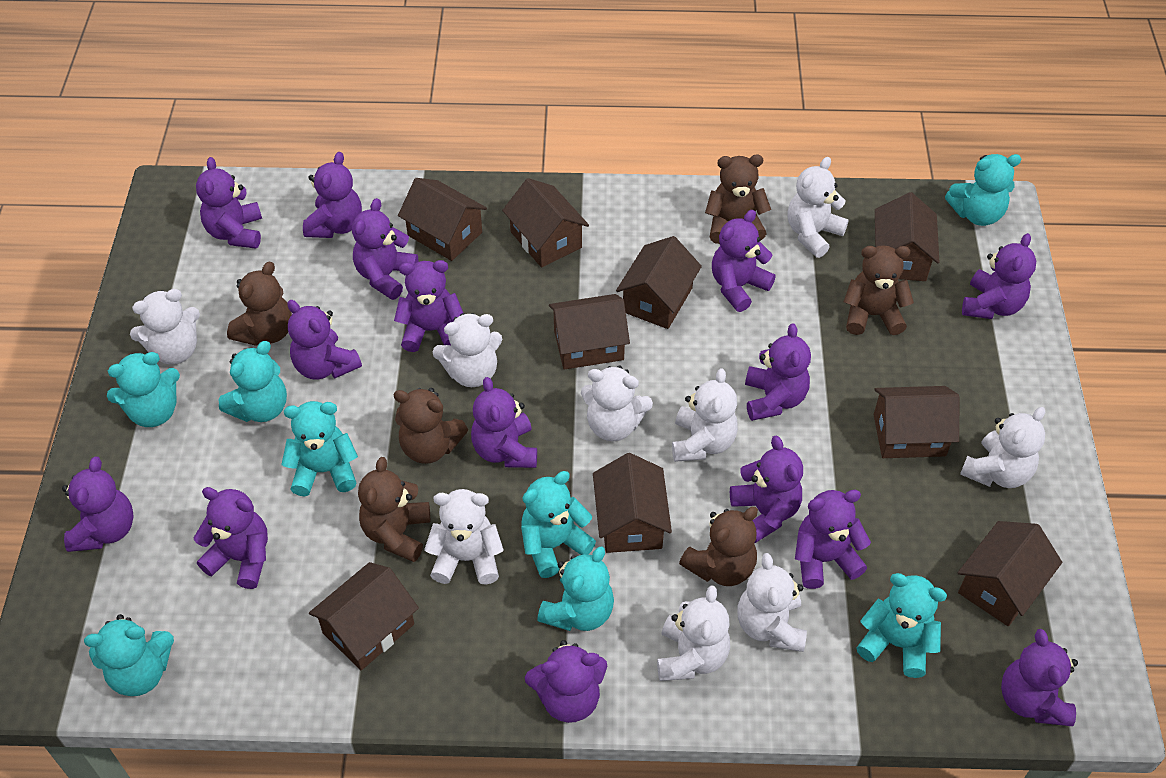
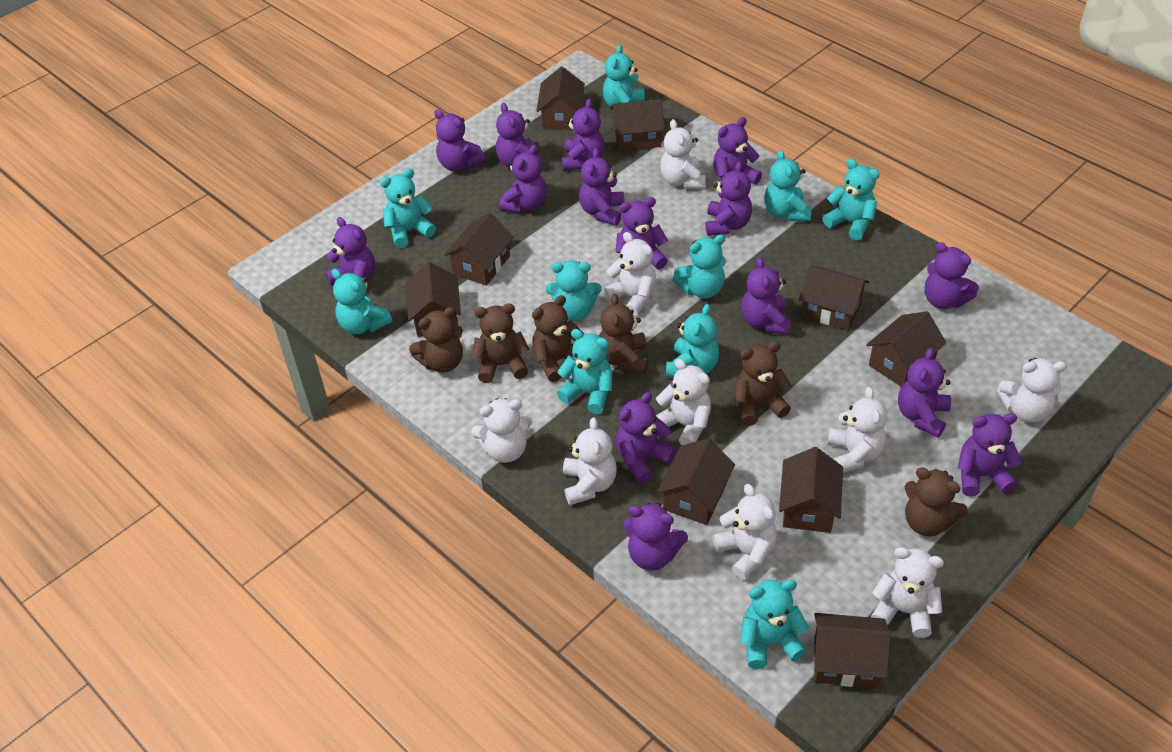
turquoise teddy bear: 8 -> 10

